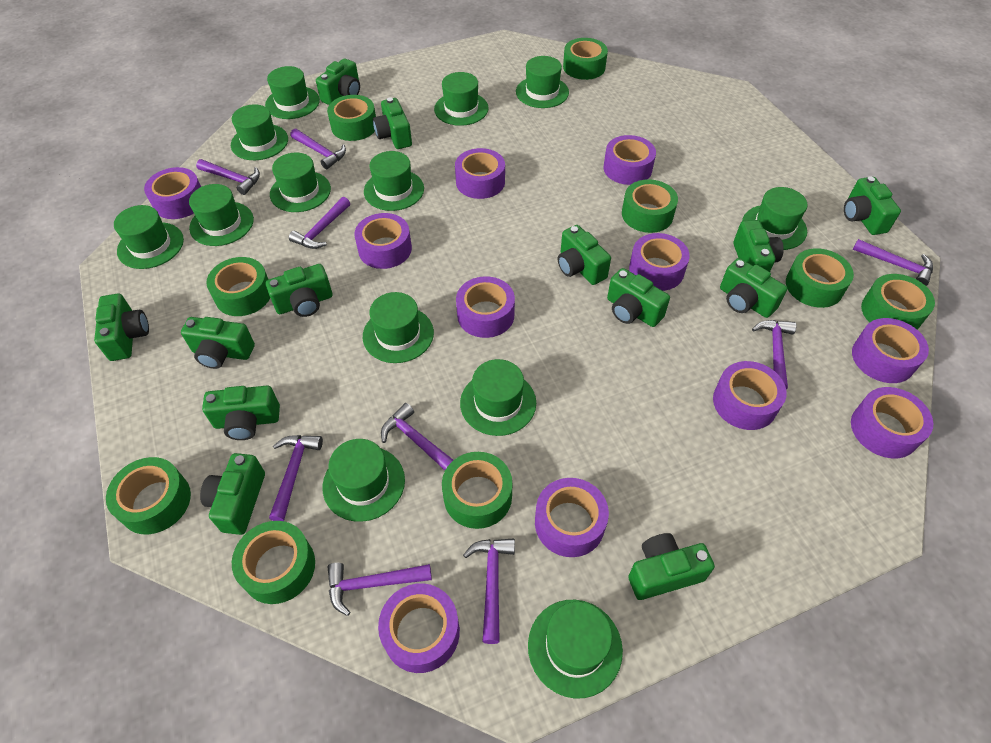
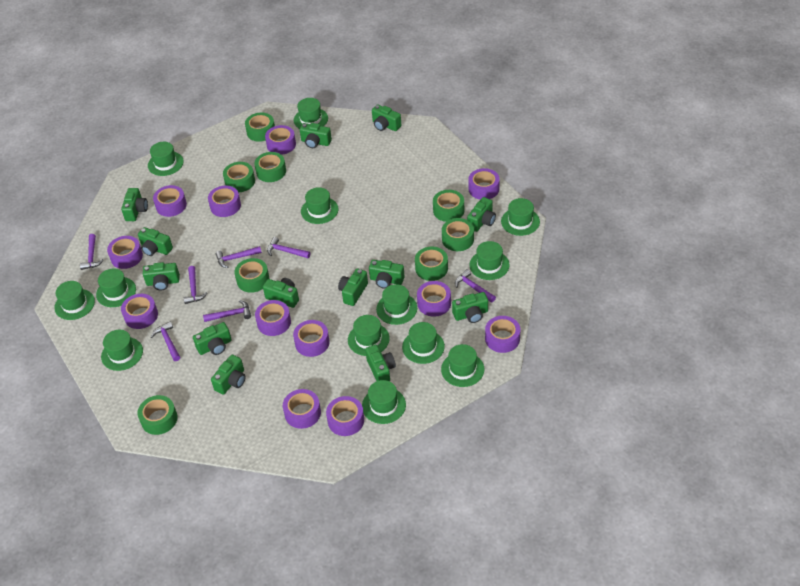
green tape: 9 -> 8
purple hammer: 9 -> 7
purple tape: 11 -> 12

